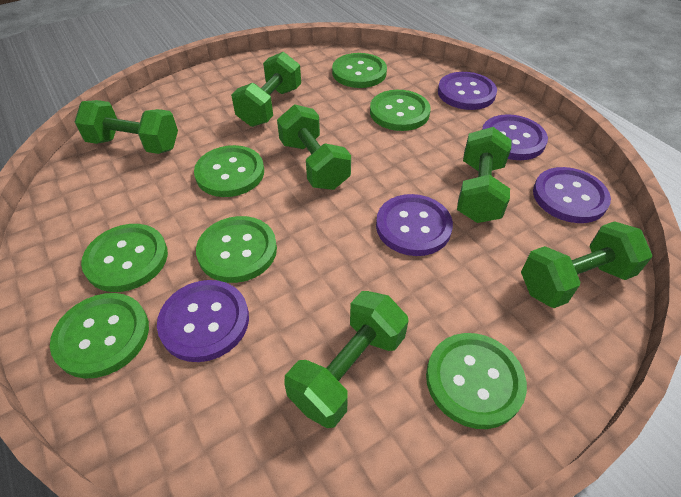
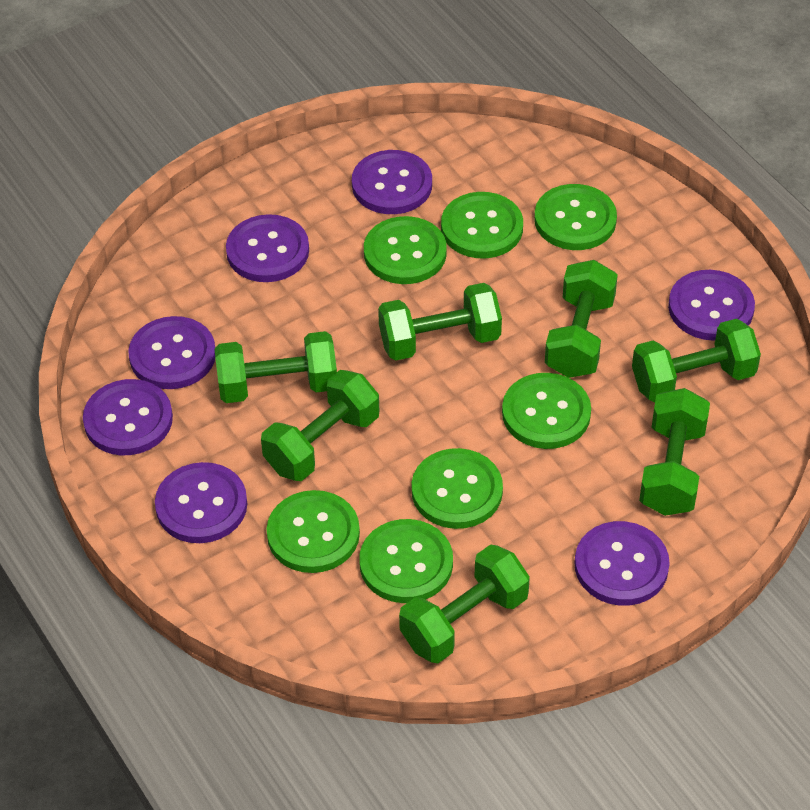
green dumbbell: 6 -> 7
purple button: 5 -> 7

